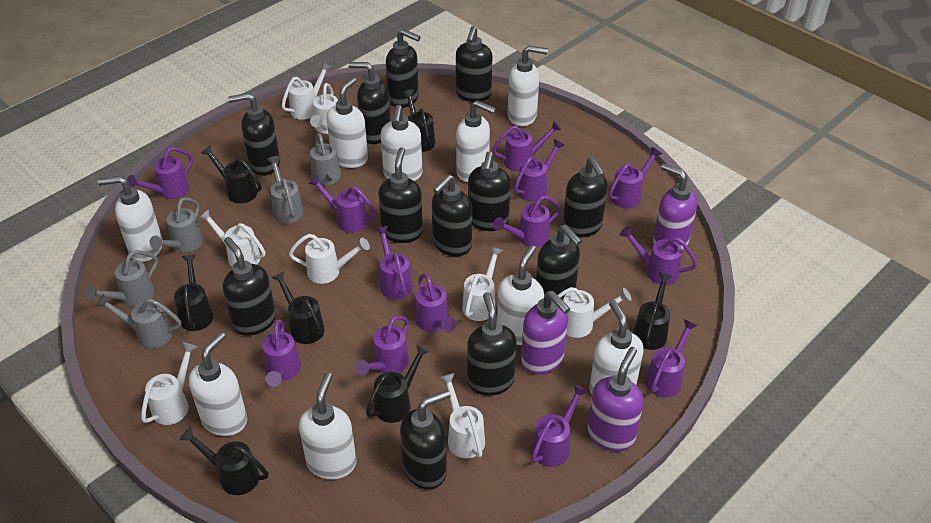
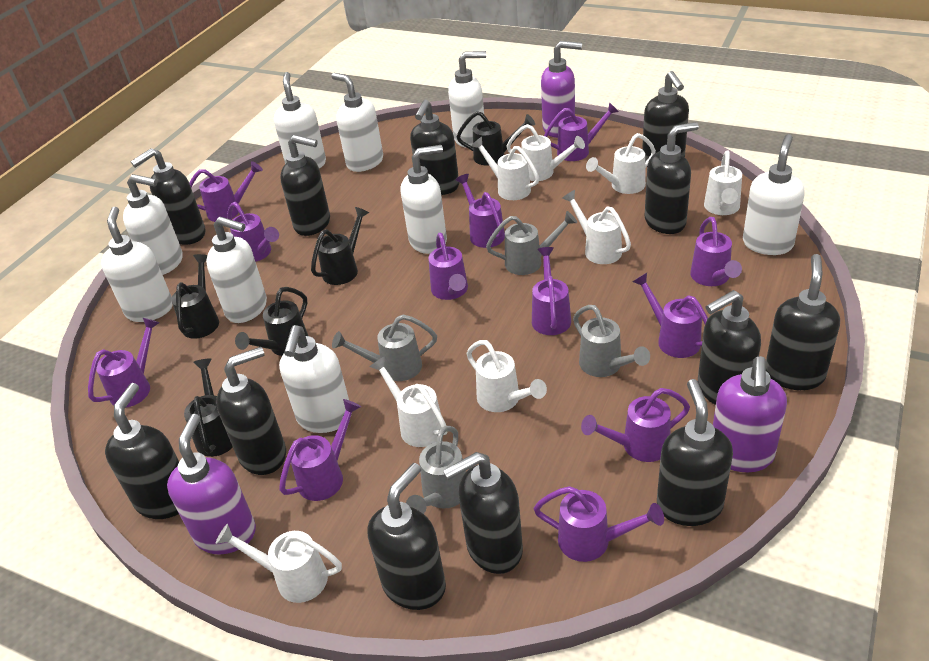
black watering can: 7 -> 5
grey watering can: 5 -> 4
purple watering can: 13 -> 12

